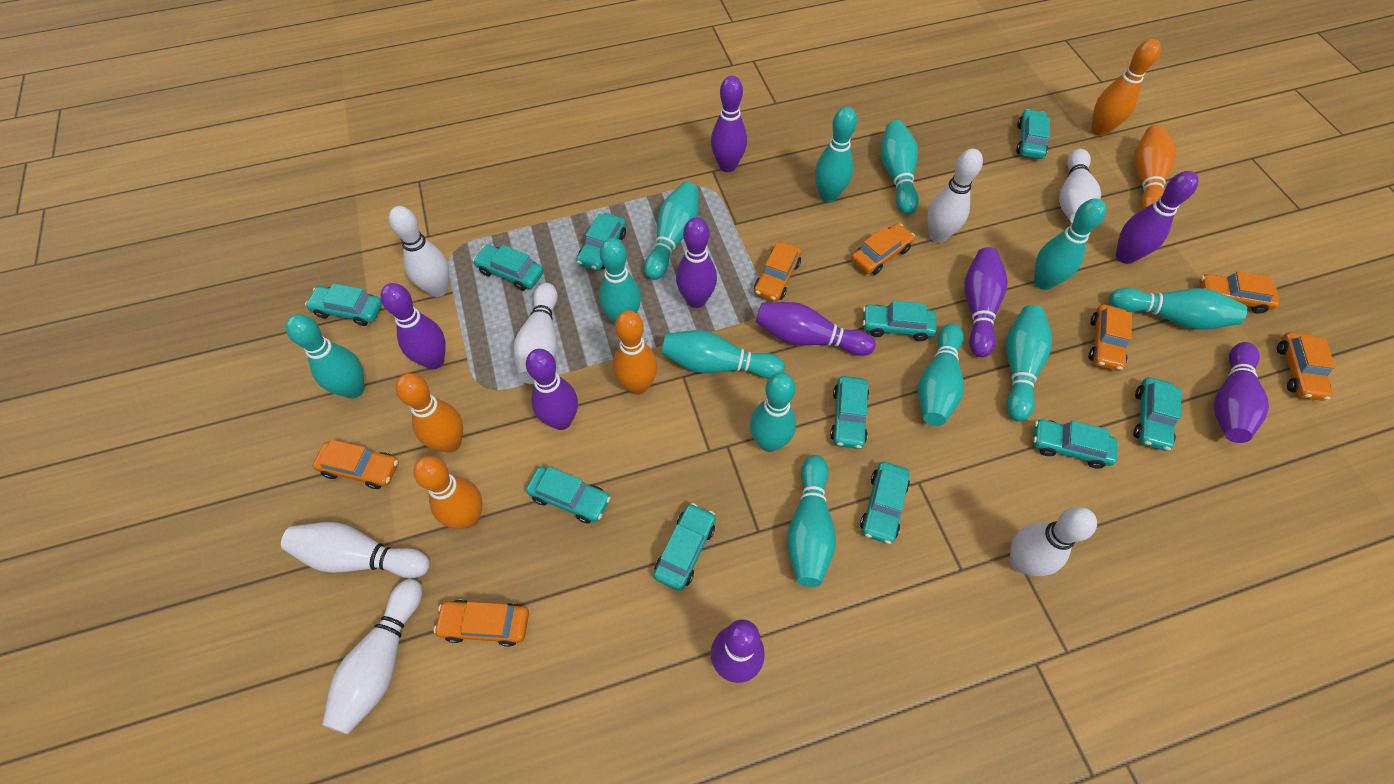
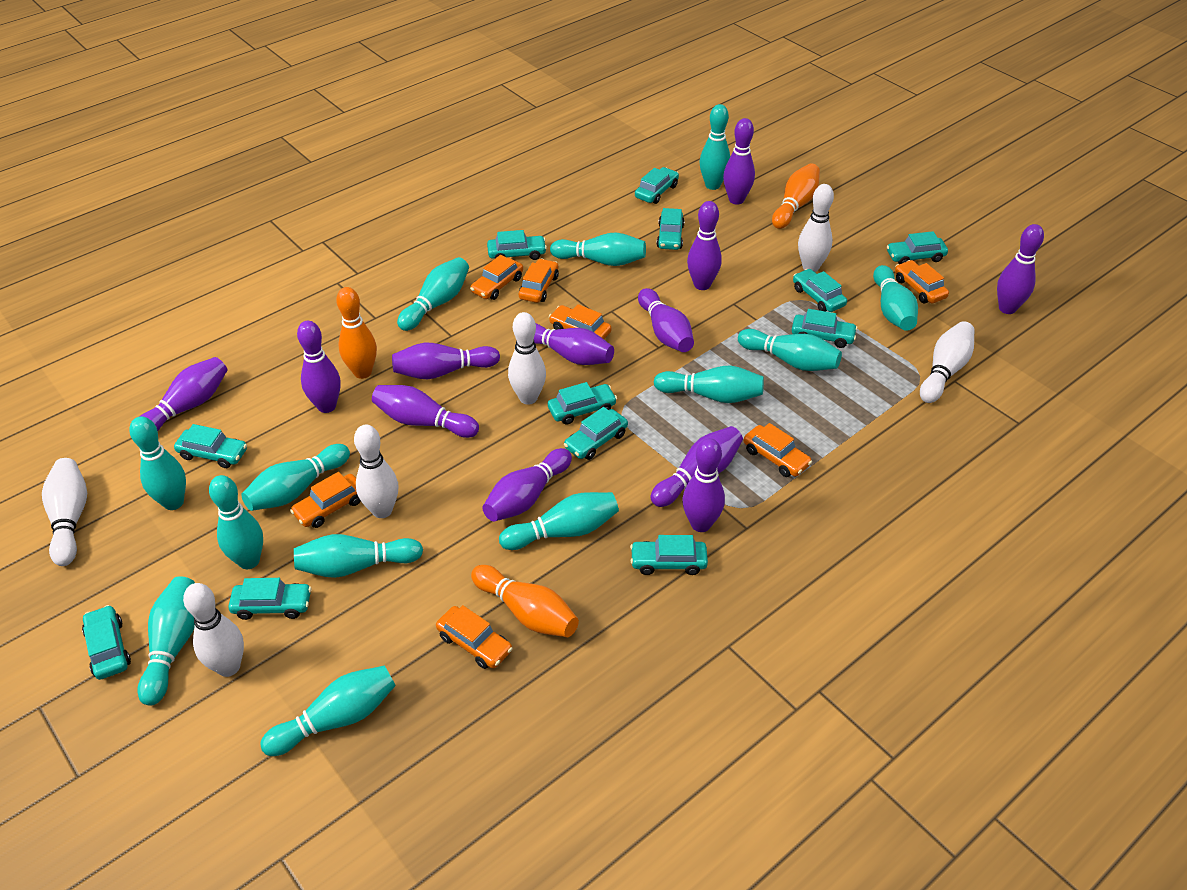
orange bowling pin: 5 -> 3
purple bowling pin: 9 -> 12
turquoise bowling pin: 12 -> 13
turquoise car: 11 -> 12
white bowling pin: 7 -> 6

